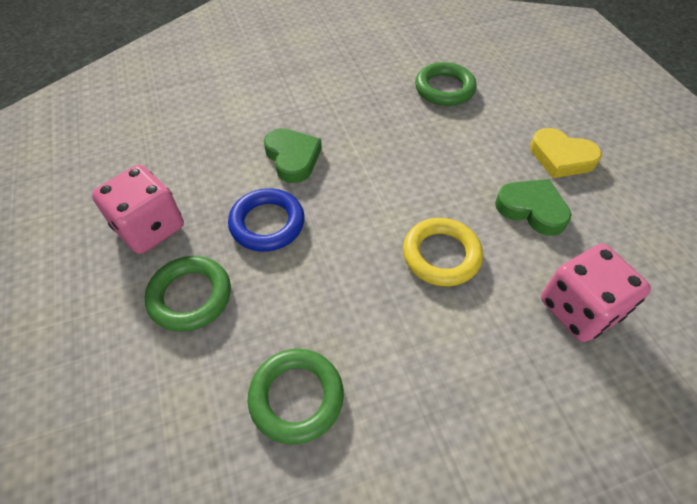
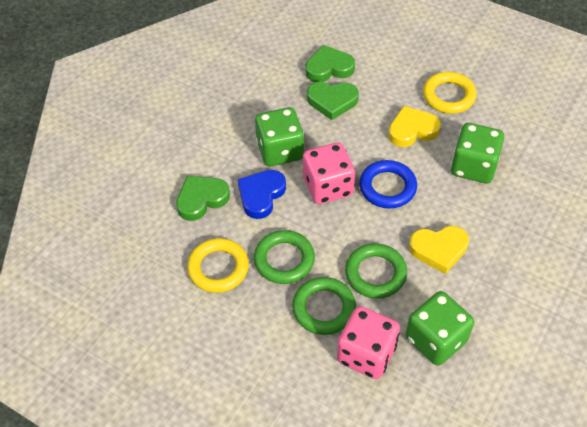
blue heart: 0 -> 1
green dice: 0 -> 3
green heart: 2 -> 3
yellow heart: 1 -> 2
yellow ring: 1 -> 2

